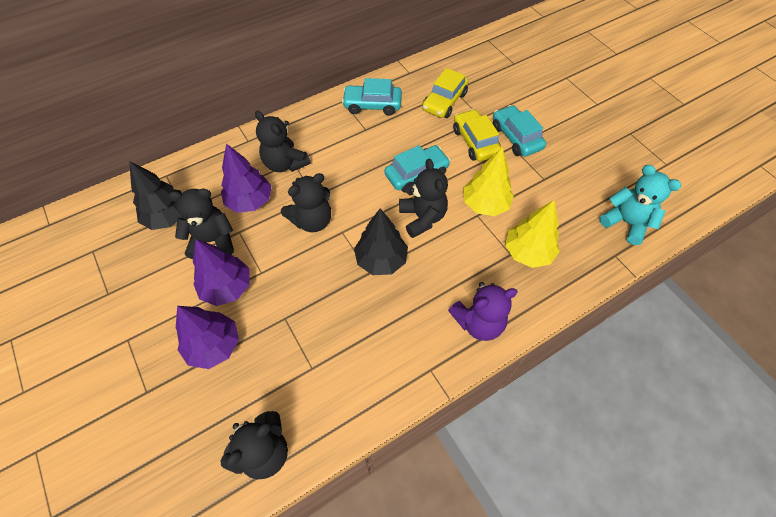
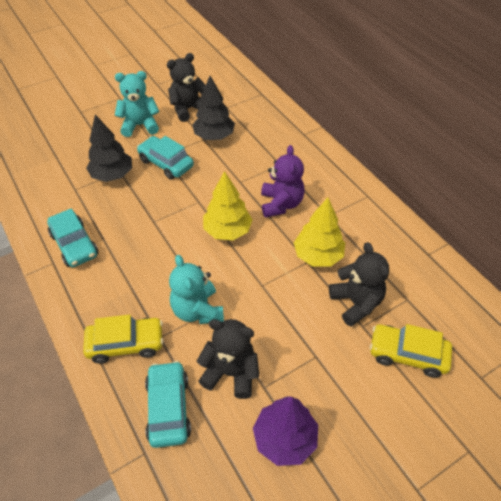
black teddy bear: 5 -> 3
purple tree: 3 -> 1
turquoise teddy bear: 1 -> 2

